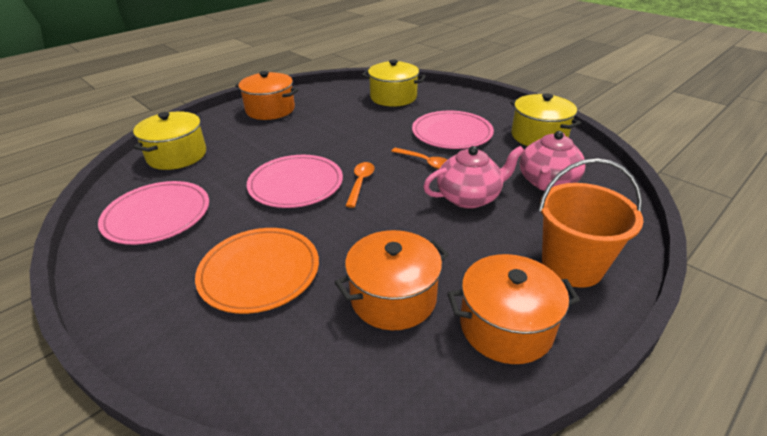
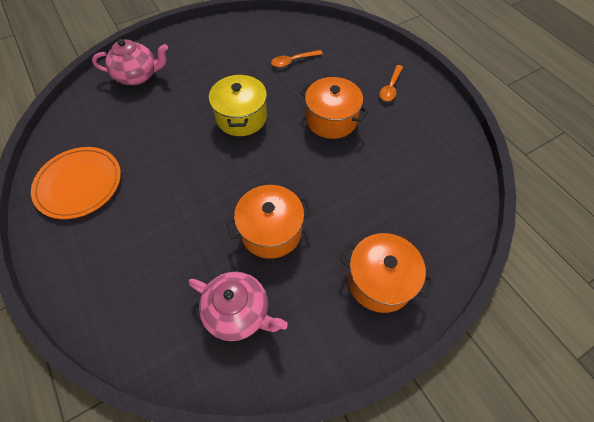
orange bucket: 1 -> 0
pink plate: 3 -> 0
yellow pot: 3 -> 1

